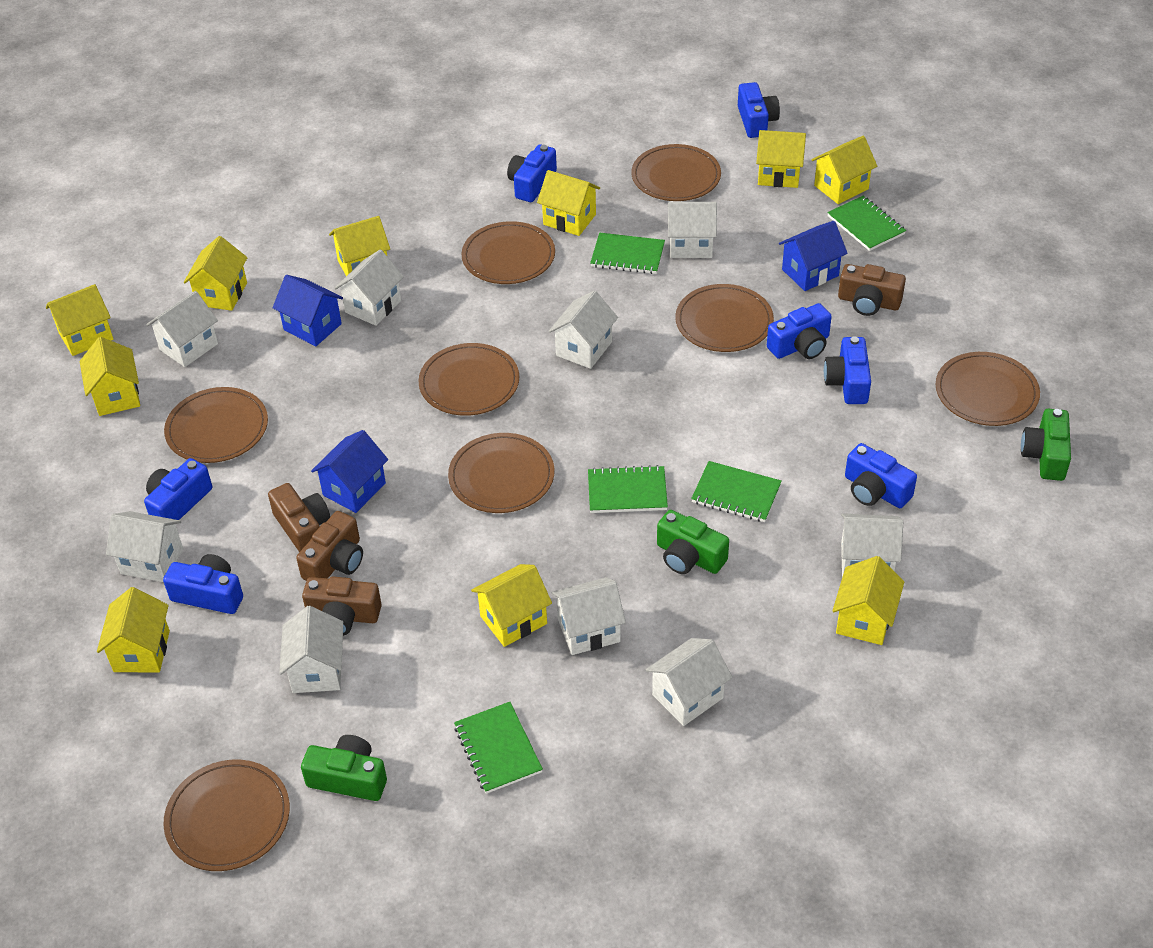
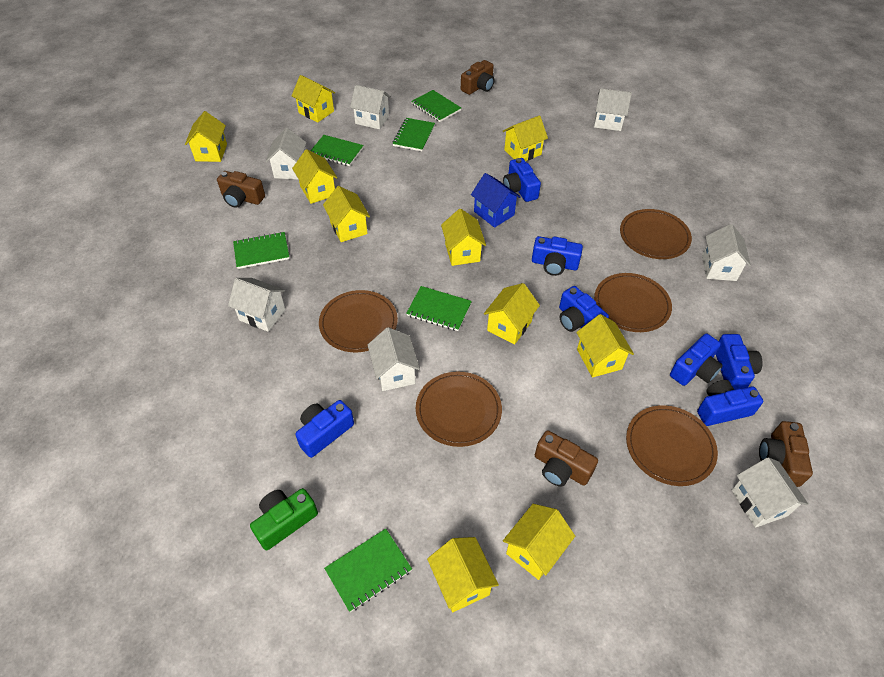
blue house: 3 -> 1
brown plate: 8 -> 5
green camera: 3 -> 1
green notebook: 5 -> 6
white house: 9 -> 7

